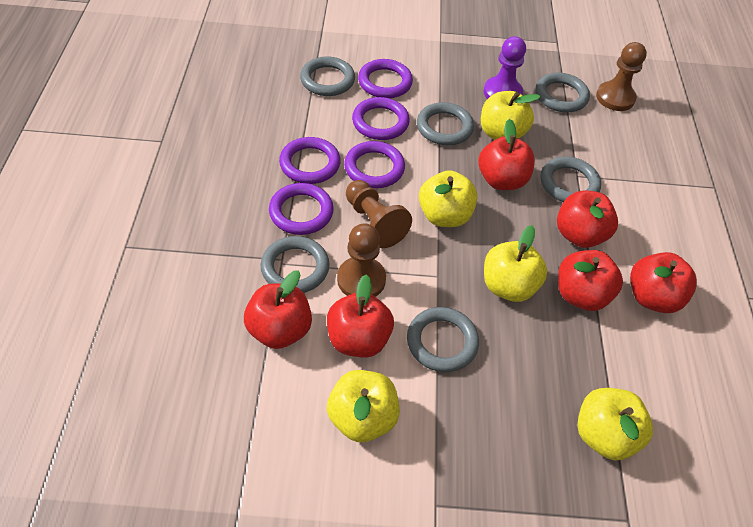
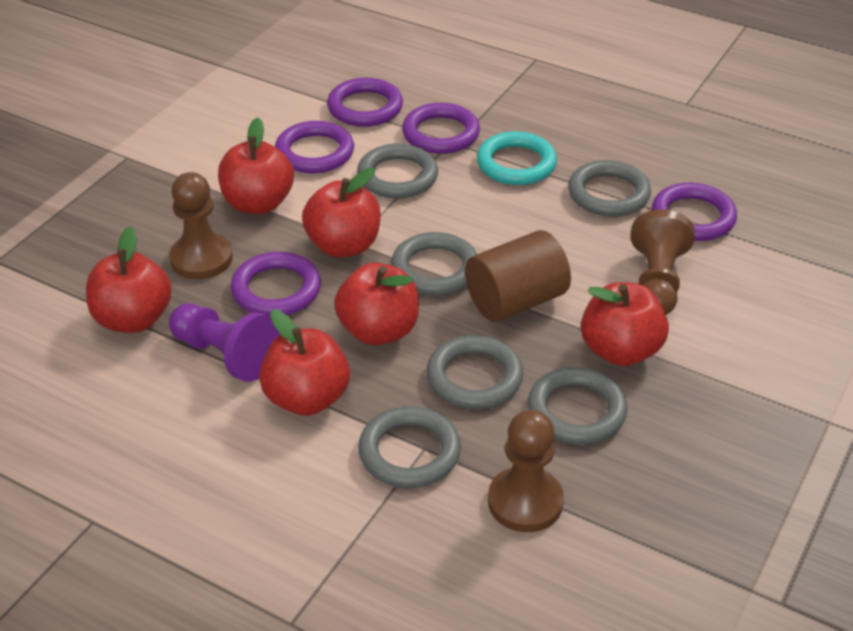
brown cylinder: 0 -> 1
turquoise ring: 0 -> 1
yellow apple: 5 -> 0

